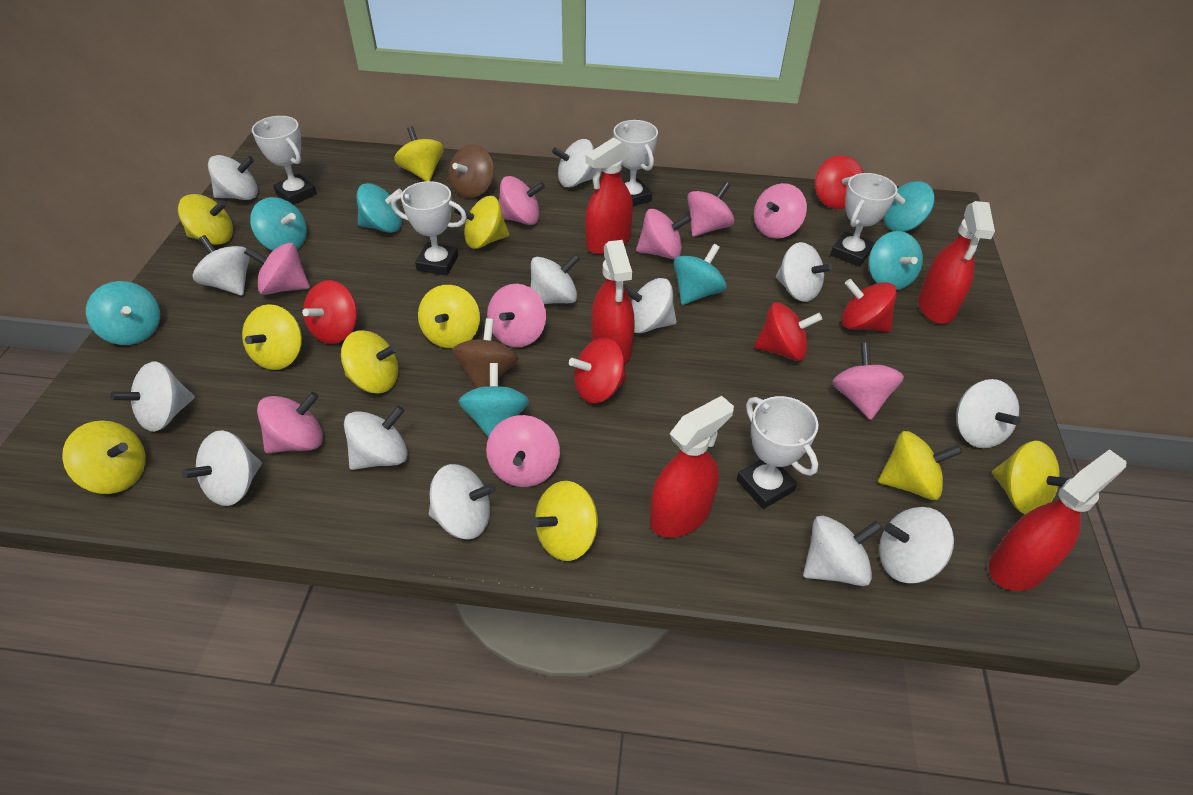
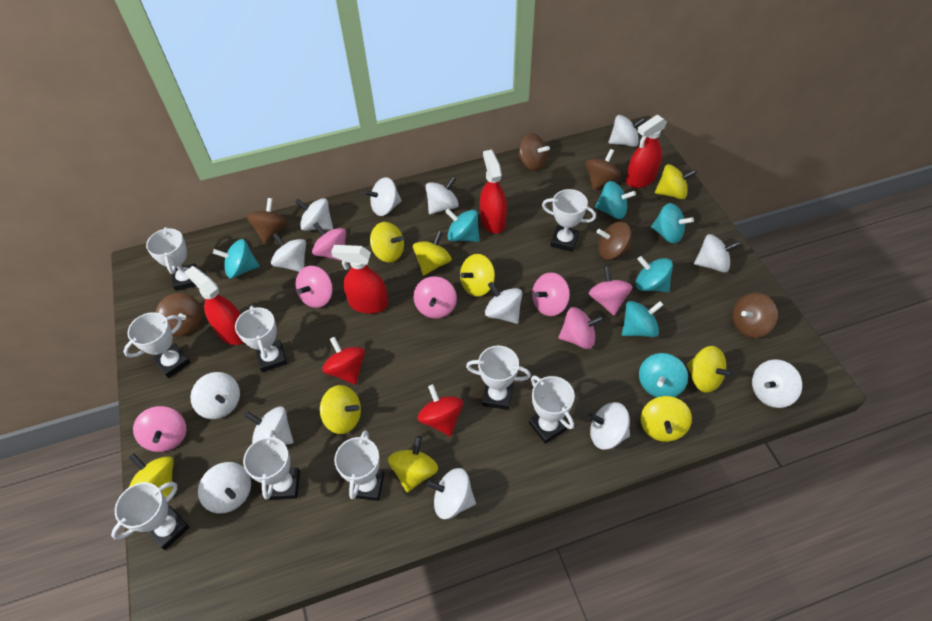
brown spinning top: 2 -> 6
pink spinning top: 9 -> 7
red spinning top: 5 -> 2
red spray bottle: 5 -> 4
white trophy: 5 -> 9
yellow spinning top: 10 -> 9

